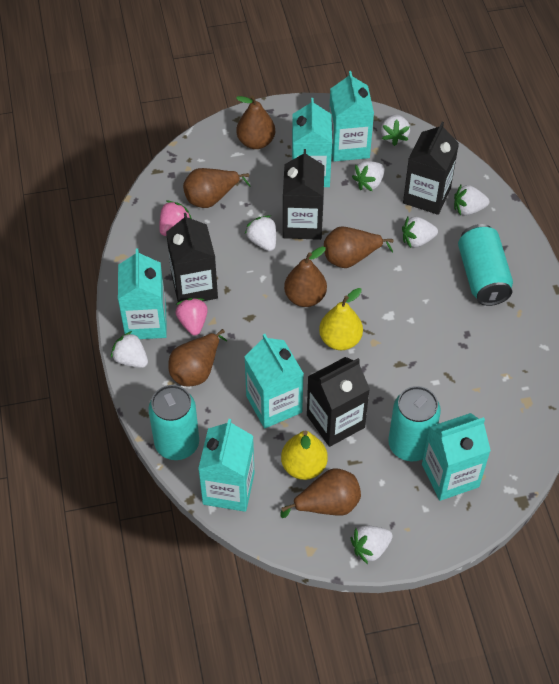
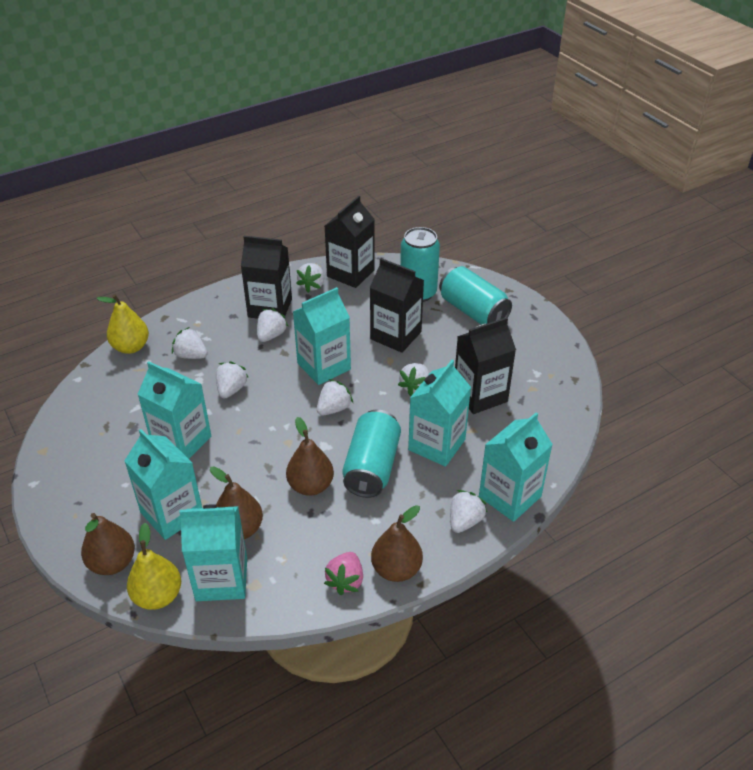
brown pear: 6 -> 4
pink strawberry: 2 -> 1

